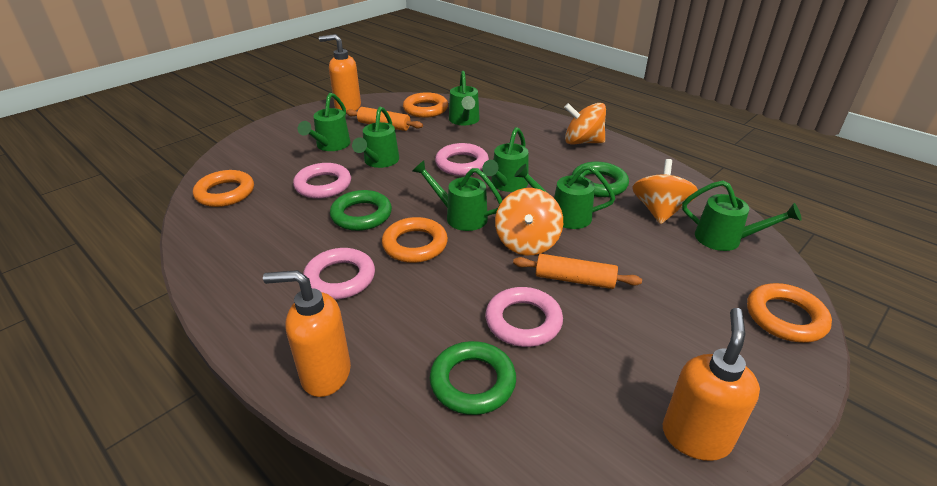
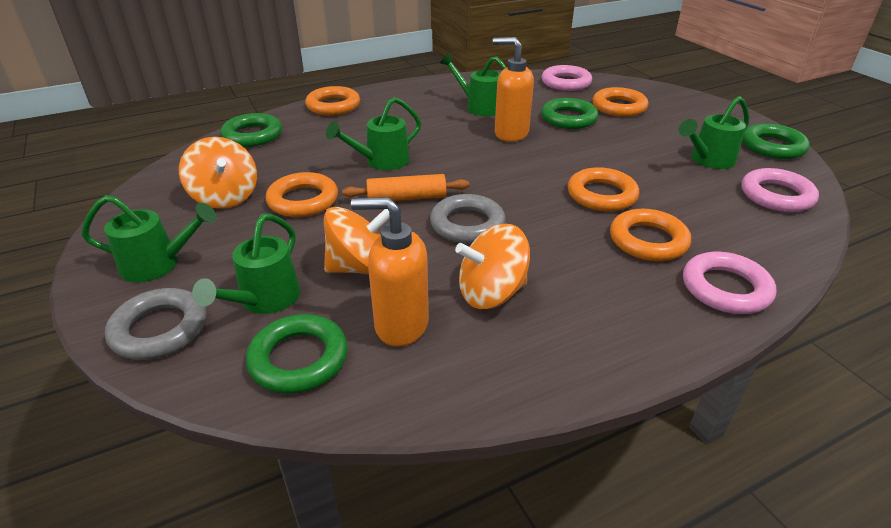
green ring: 3 -> 4
green watering can: 7 -> 5
grey ring: 0 -> 2
orange ring: 4 -> 5
orange rolling pin: 2 -> 1
orange soap dispenser: 3 -> 2
pink ring: 4 -> 3

